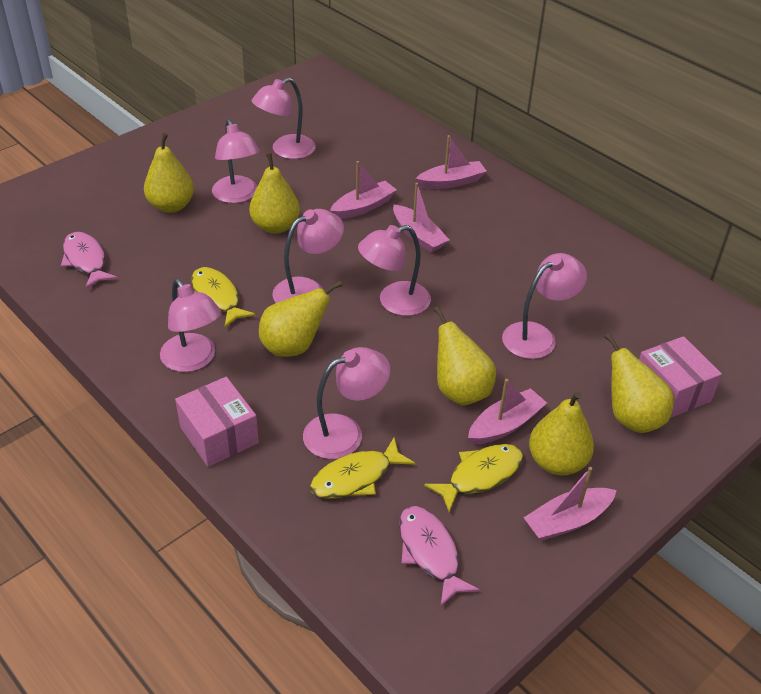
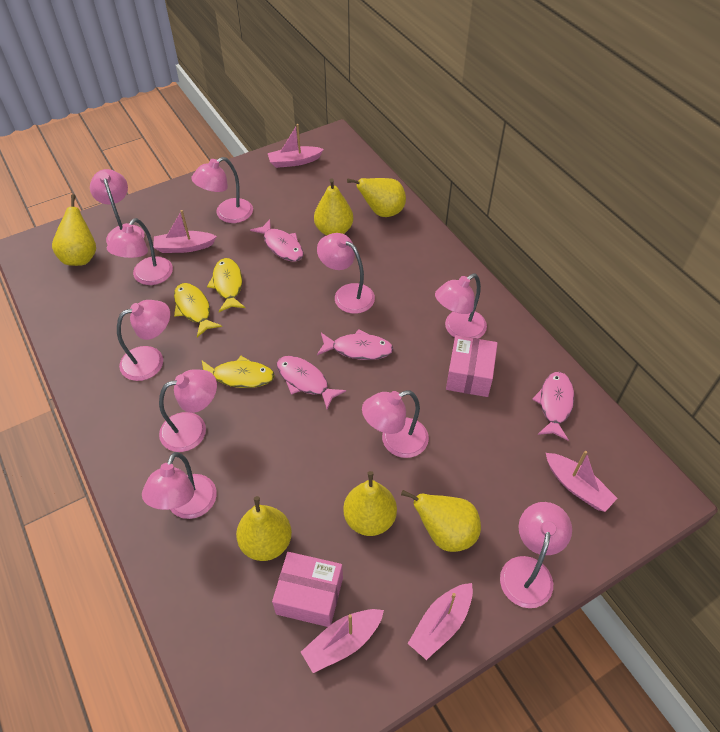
pink fish: 2 -> 4
pink lamp: 7 -> 10

